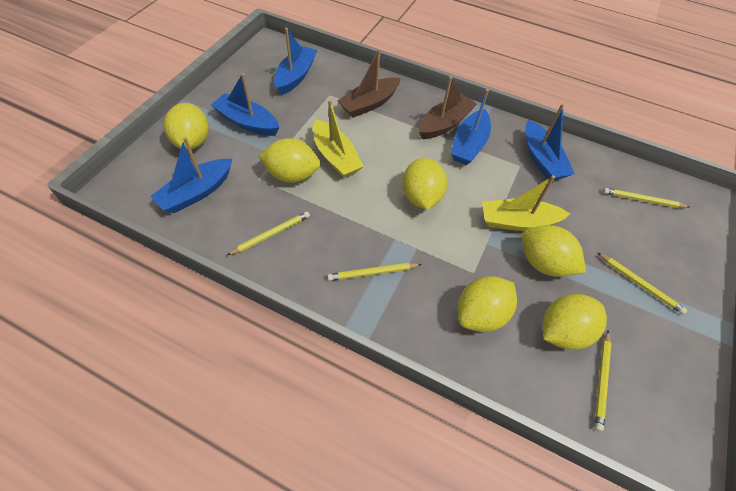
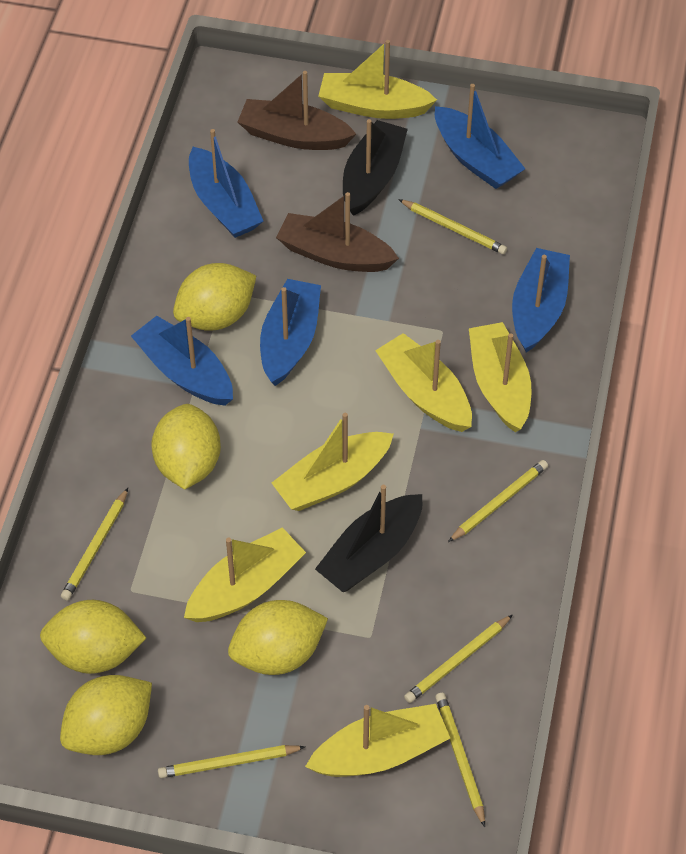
black boat: 0 -> 2
yellow boat: 2 -> 6
yellow lemon: 6 -> 5
yellow pencil: 5 -> 6

